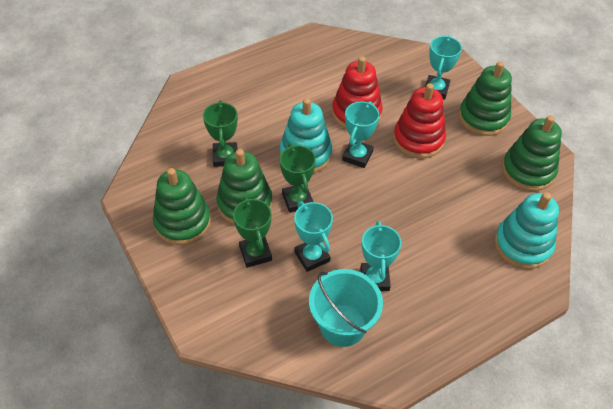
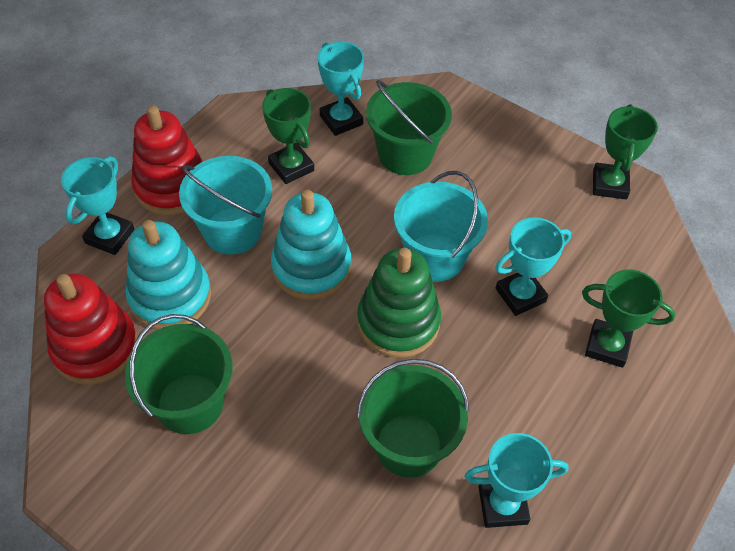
green bucket: 0 -> 3
green stacking toy: 4 -> 1
turquoise bucket: 1 -> 2

